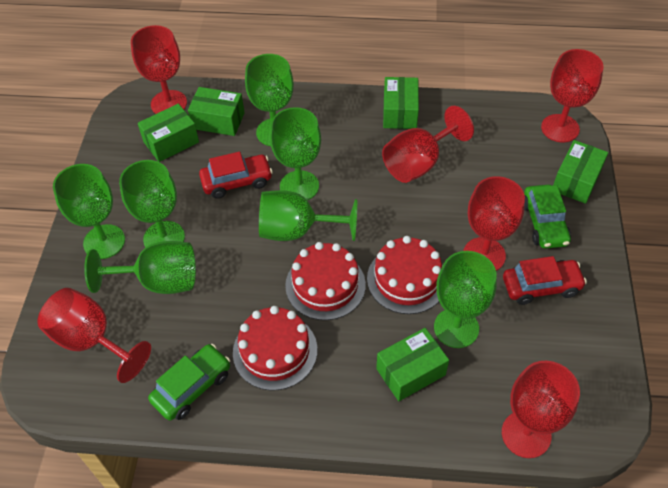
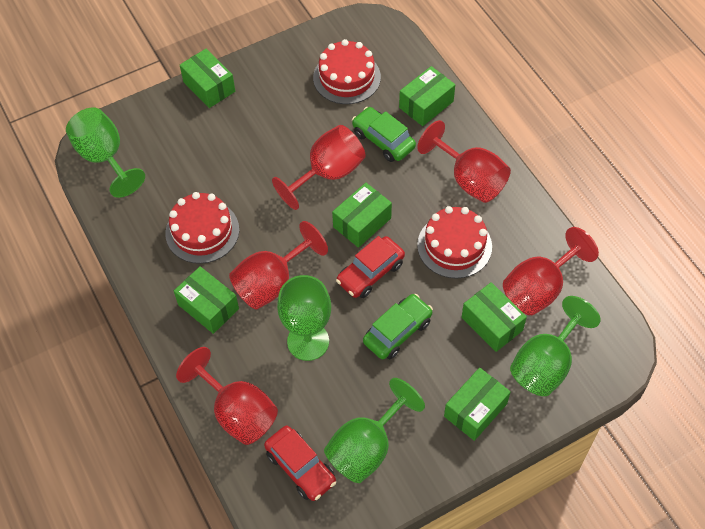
green box: 5 -> 6
green goblet: 7 -> 4
red goblet: 6 -> 5

